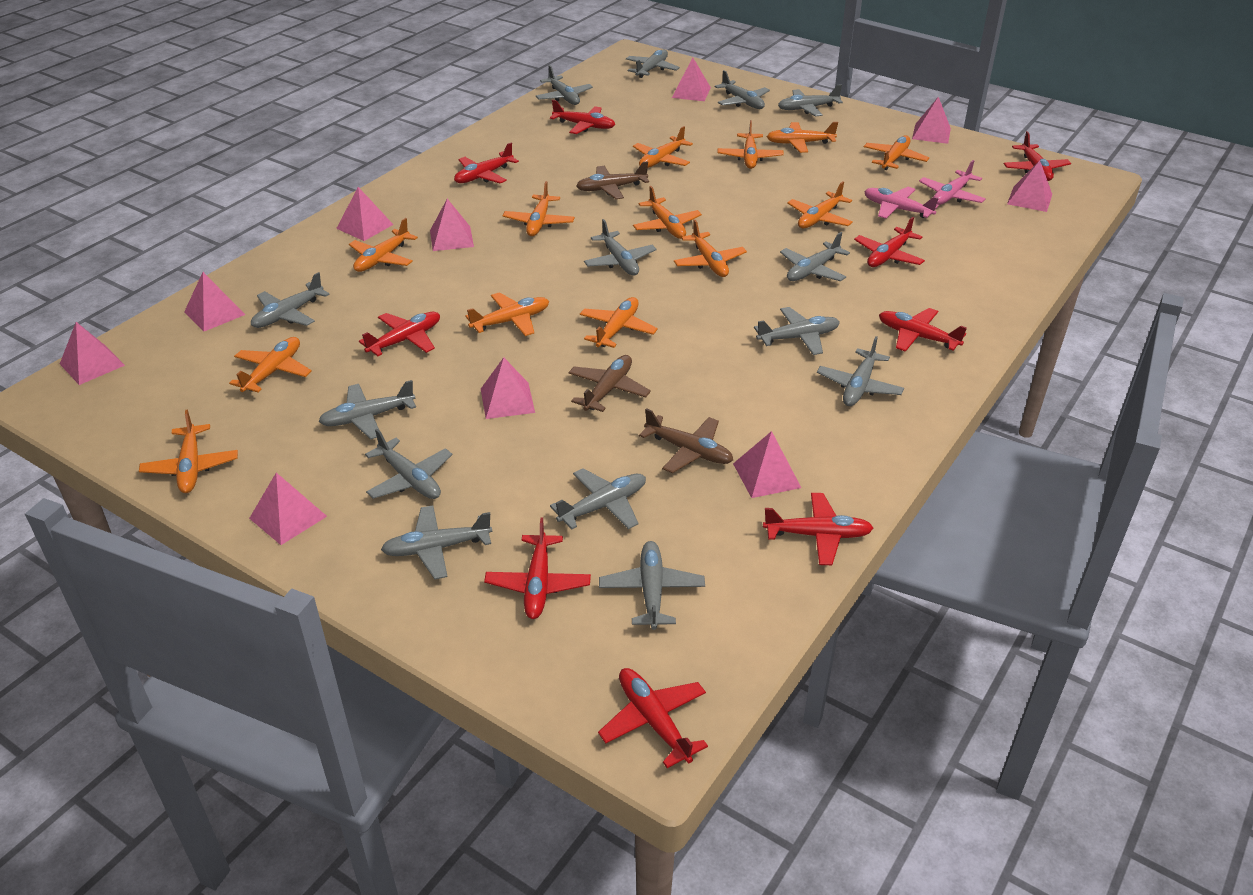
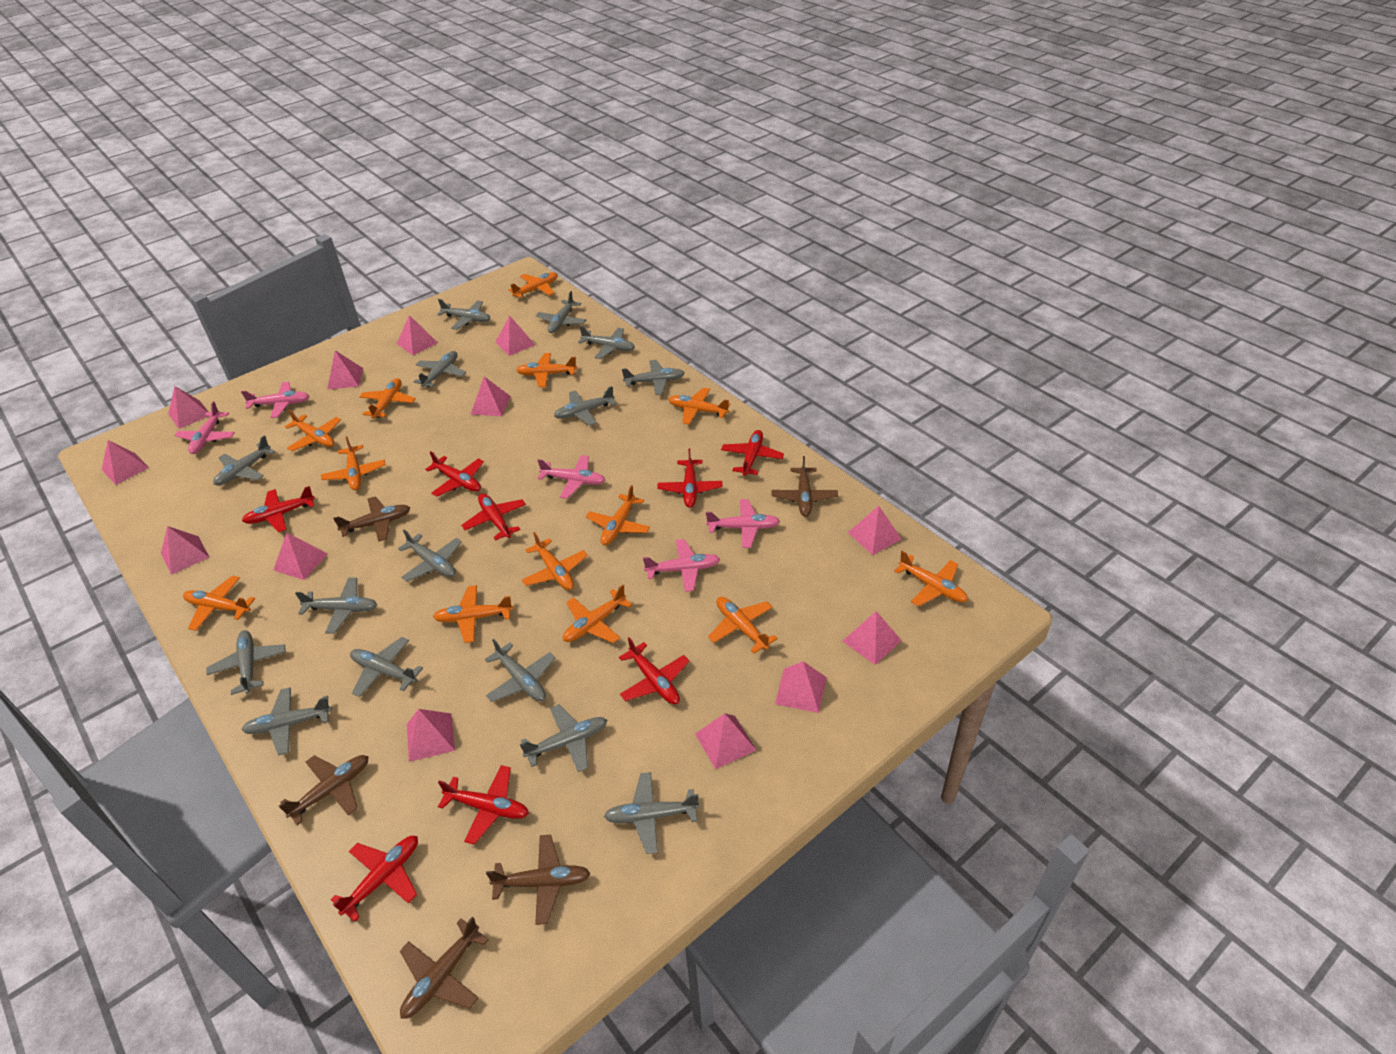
brown plane: 3 -> 5
grey plane: 14 -> 15
pink plane: 2 -> 5
pink pyramid: 10 -> 13
red plane: 9 -> 8

